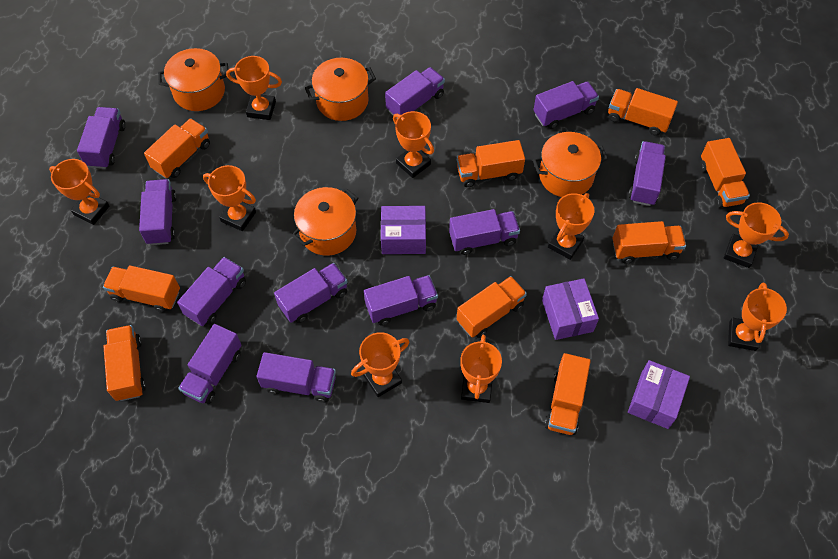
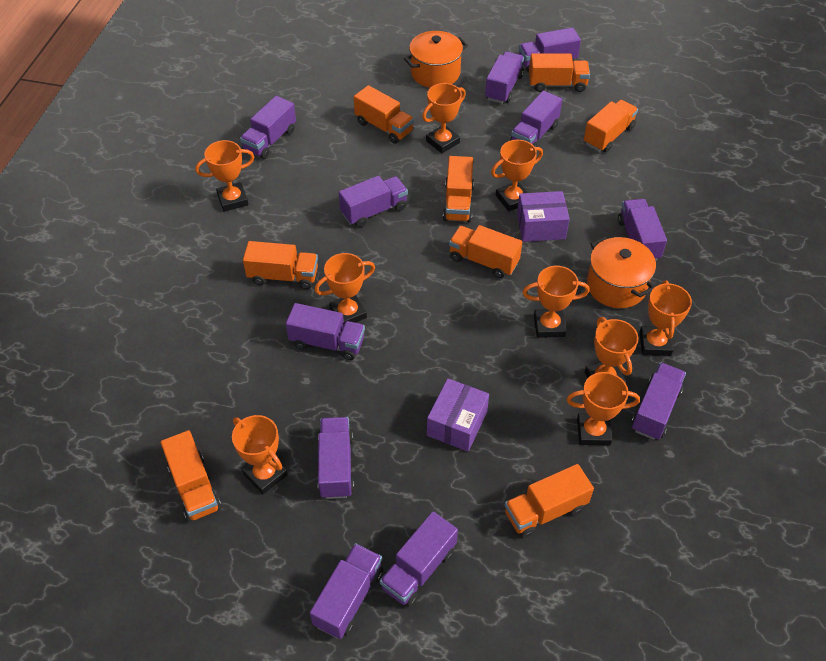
orange pot: 4 -> 2
orange truck: 9 -> 8
purple box: 3 -> 2

